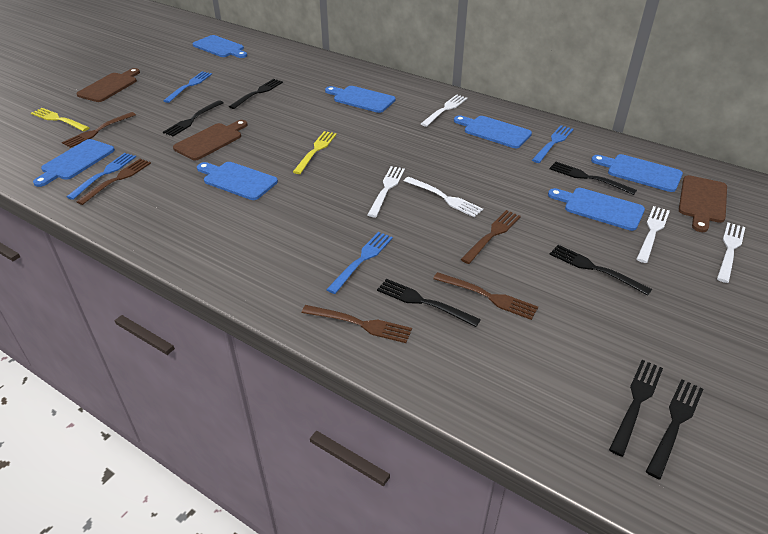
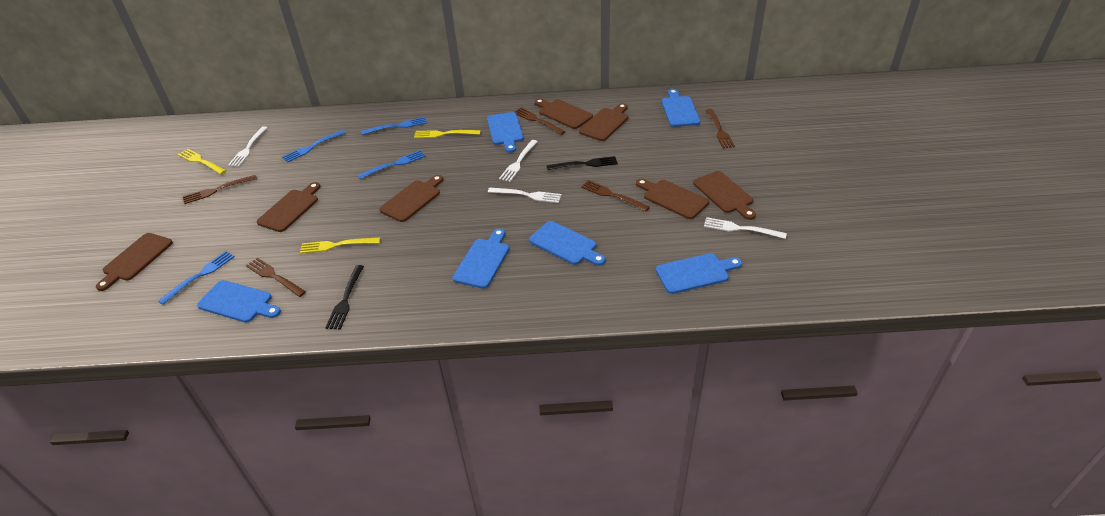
black fork: 7 -> 2
blue cutting board: 7 -> 6
brown cutting board: 3 -> 7
white fork: 5 -> 4
yellow fork: 2 -> 3

